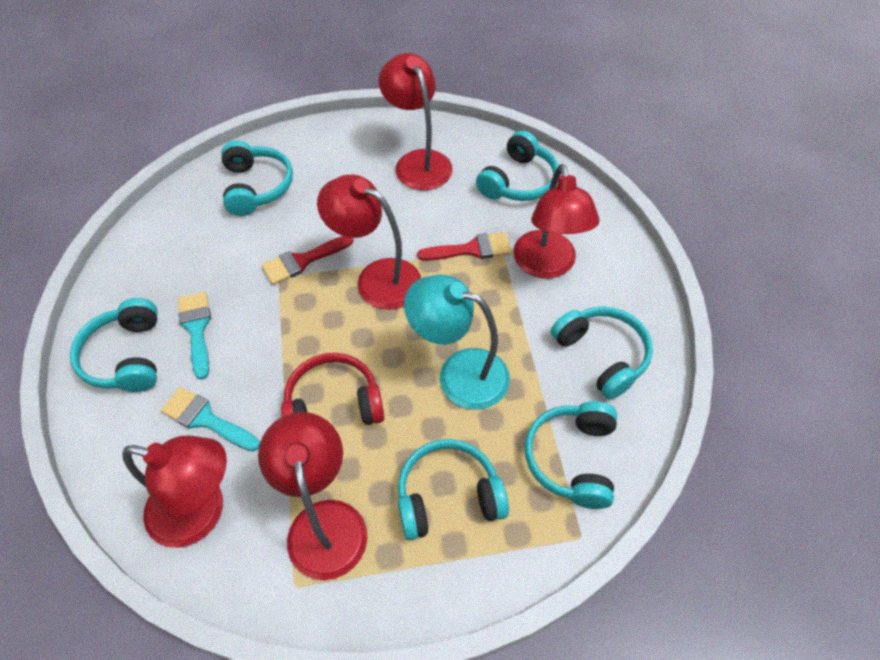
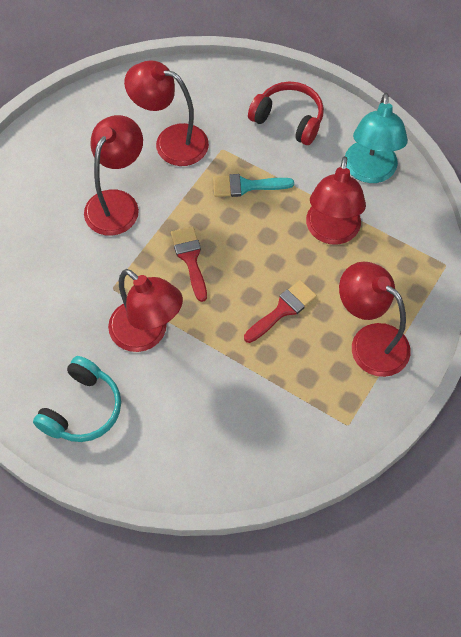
turquoise brush: 2 -> 1
turquoise headphones: 6 -> 1

